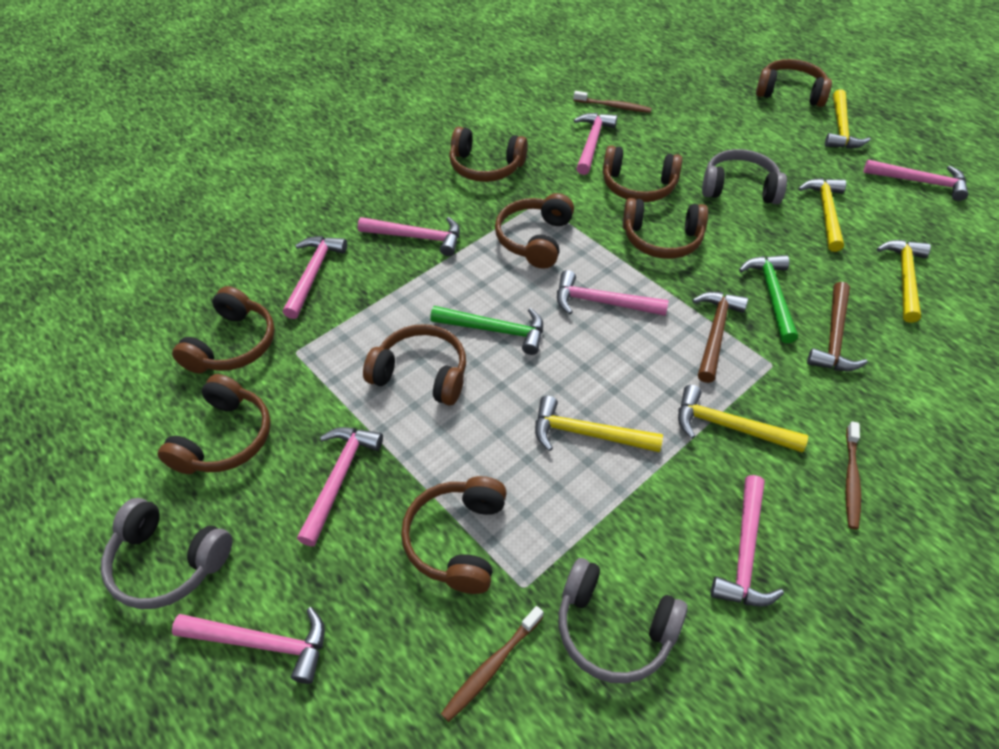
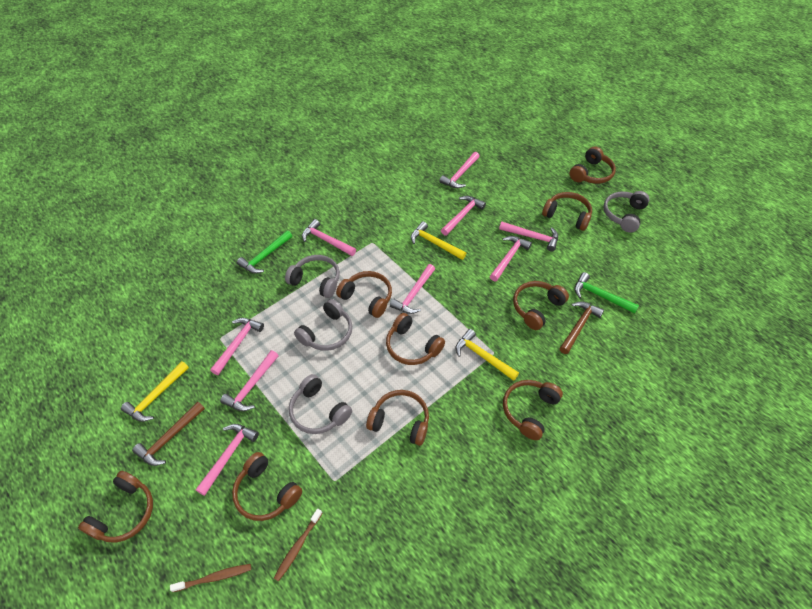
brown toothbrush: 3 -> 2
grey headphones: 3 -> 4
pink hammer: 8 -> 9
yellow hammer: 5 -> 3

